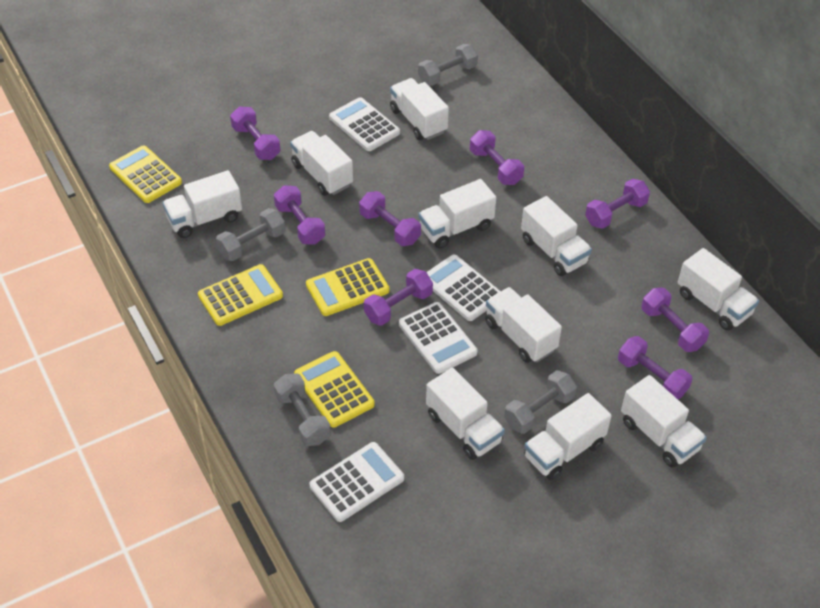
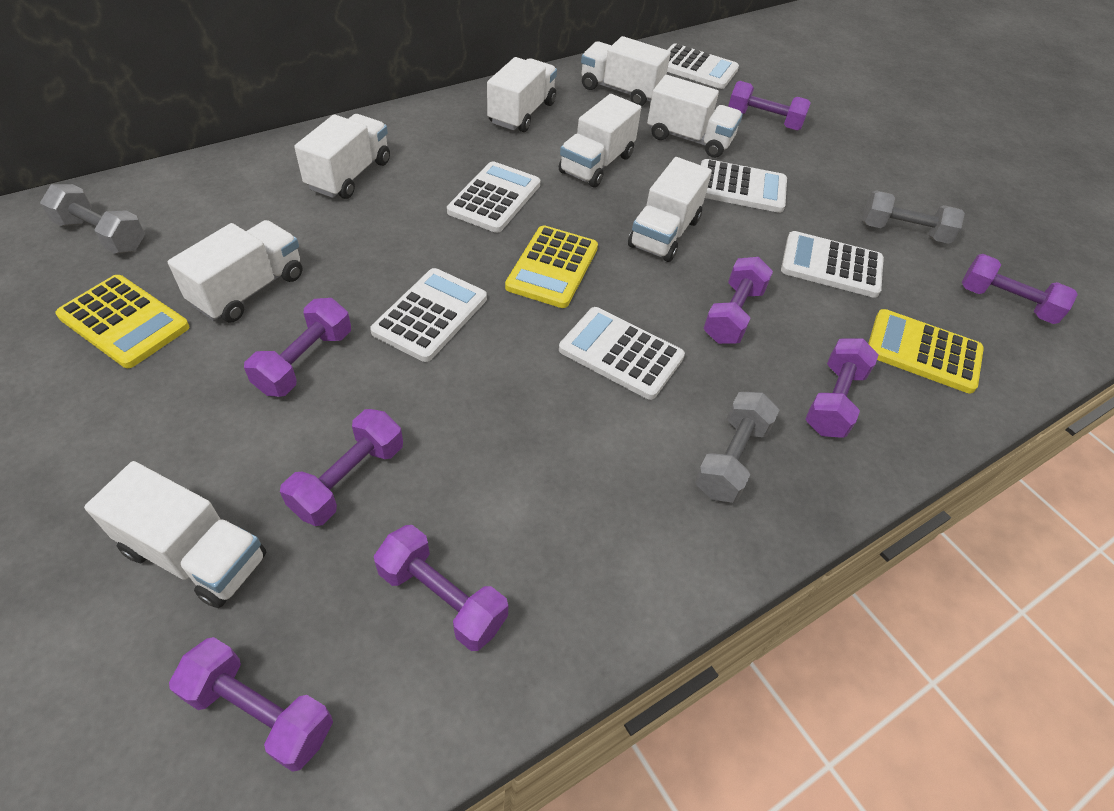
grey dumbbell: 4 -> 3
white calculator: 4 -> 6
white truck: 10 -> 8
yellow calculator: 4 -> 3

